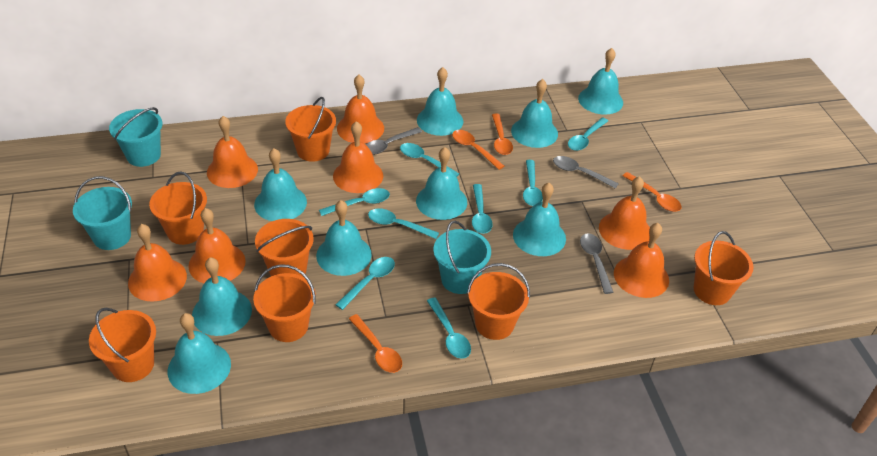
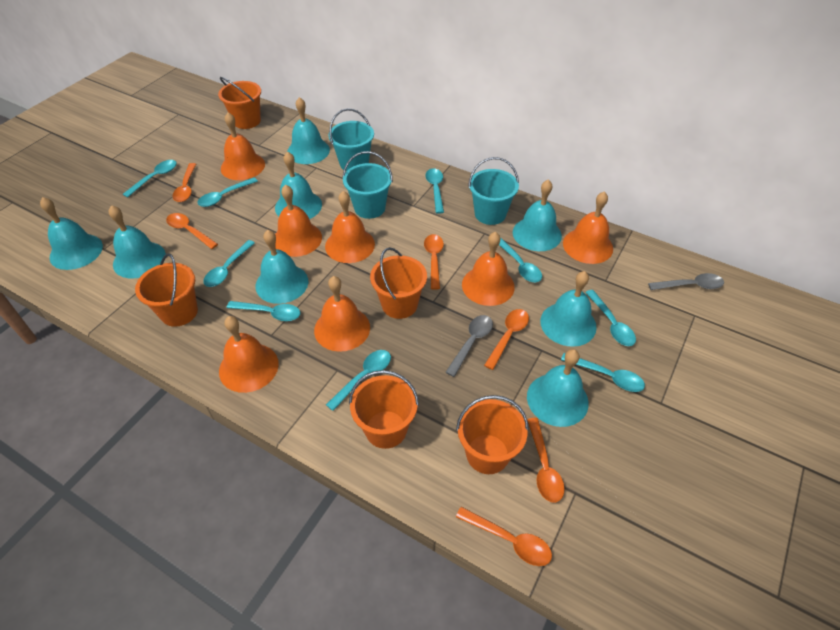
grey spoon: 3 -> 2
orange bucket: 7 -> 5
orange spoon: 4 -> 6
turquoise bell: 9 -> 8
turquoise spoon: 8 -> 9

